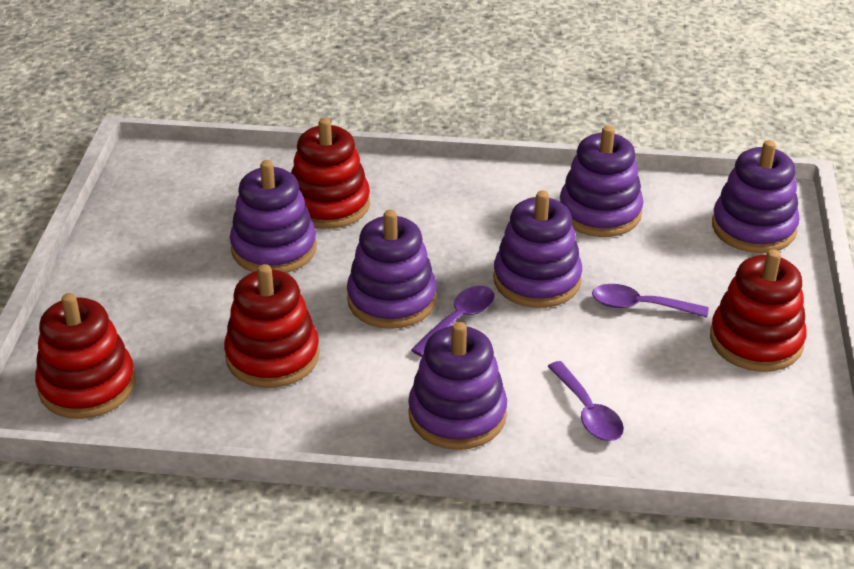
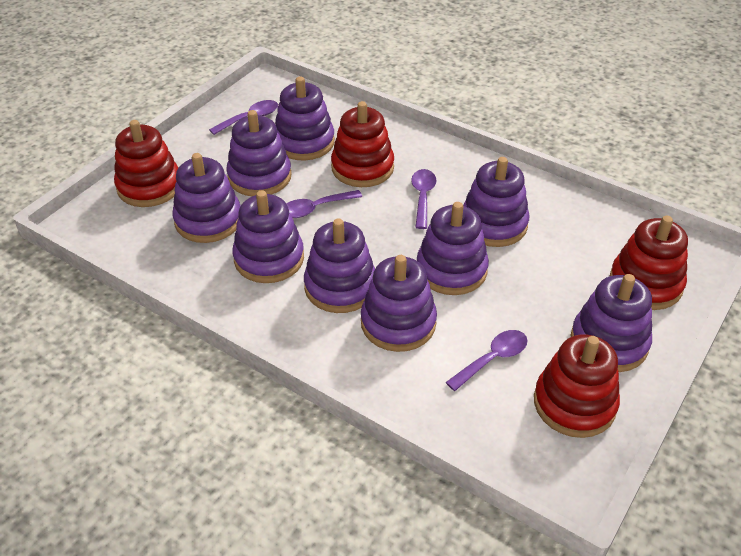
purple spoon: 3 -> 4
purple stacking toy: 6 -> 9

